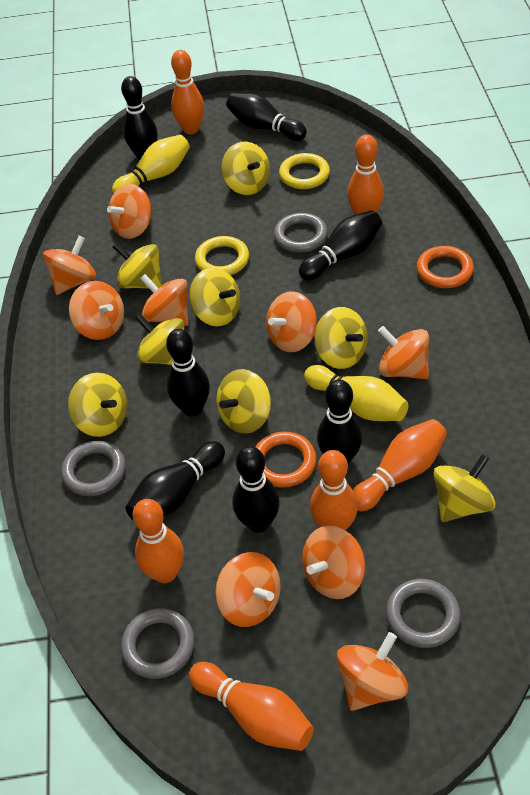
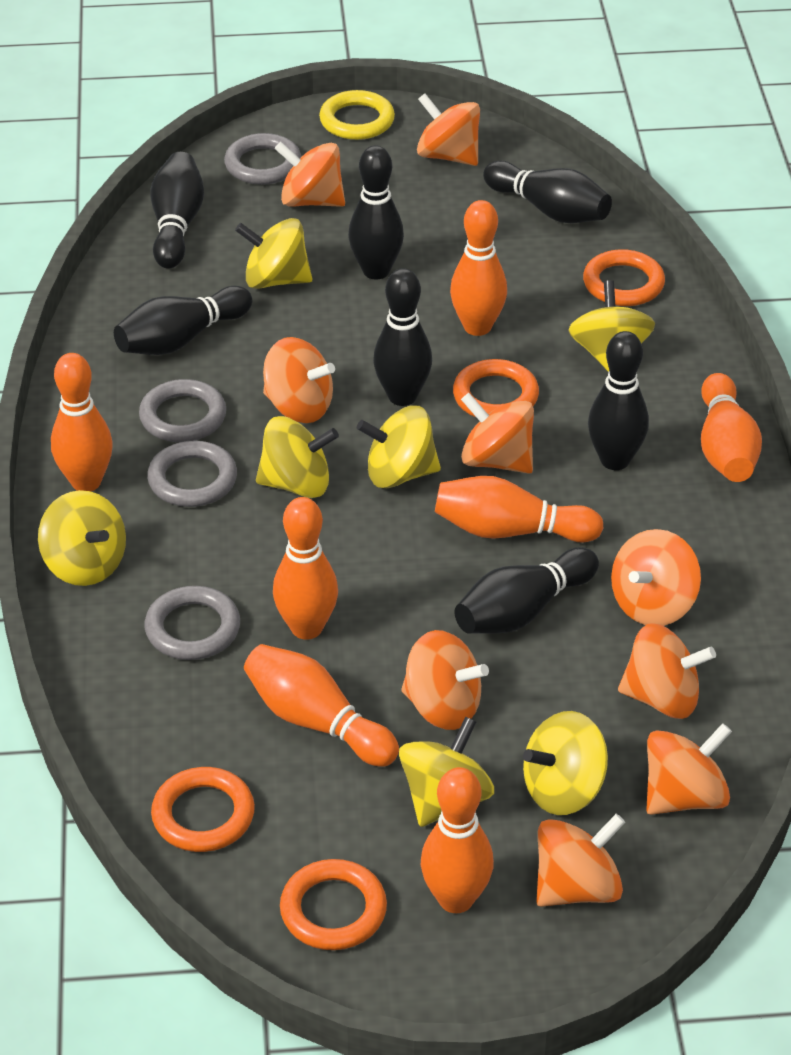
orange bowling pin: 6 -> 7
orange ring: 2 -> 4
yellow bowling pin: 2 -> 0
yellow ring: 2 -> 1
yellow spinning top: 8 -> 7

